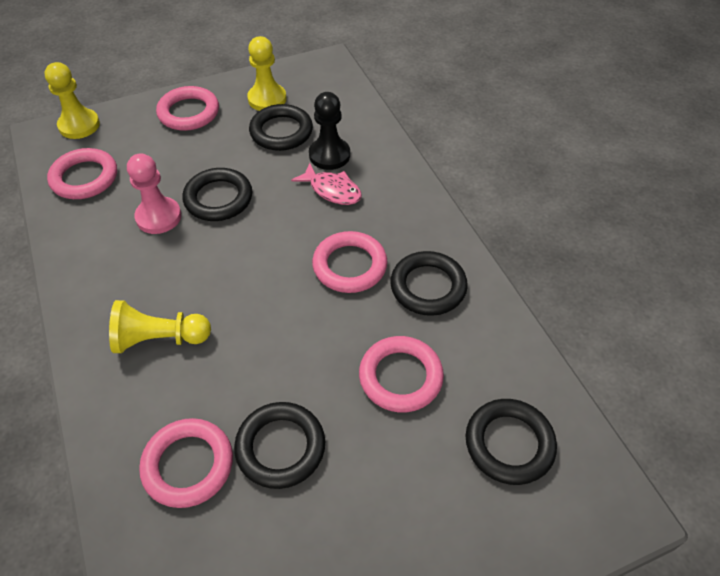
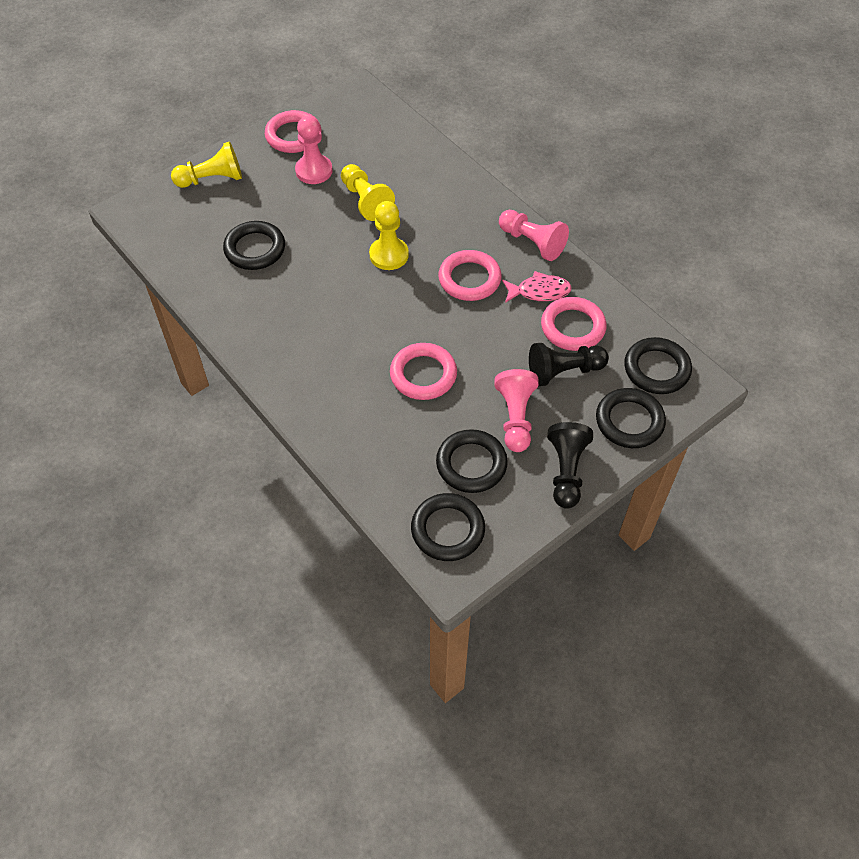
black pawn: 1 -> 2
pink pawn: 1 -> 3
pink ring: 5 -> 4

